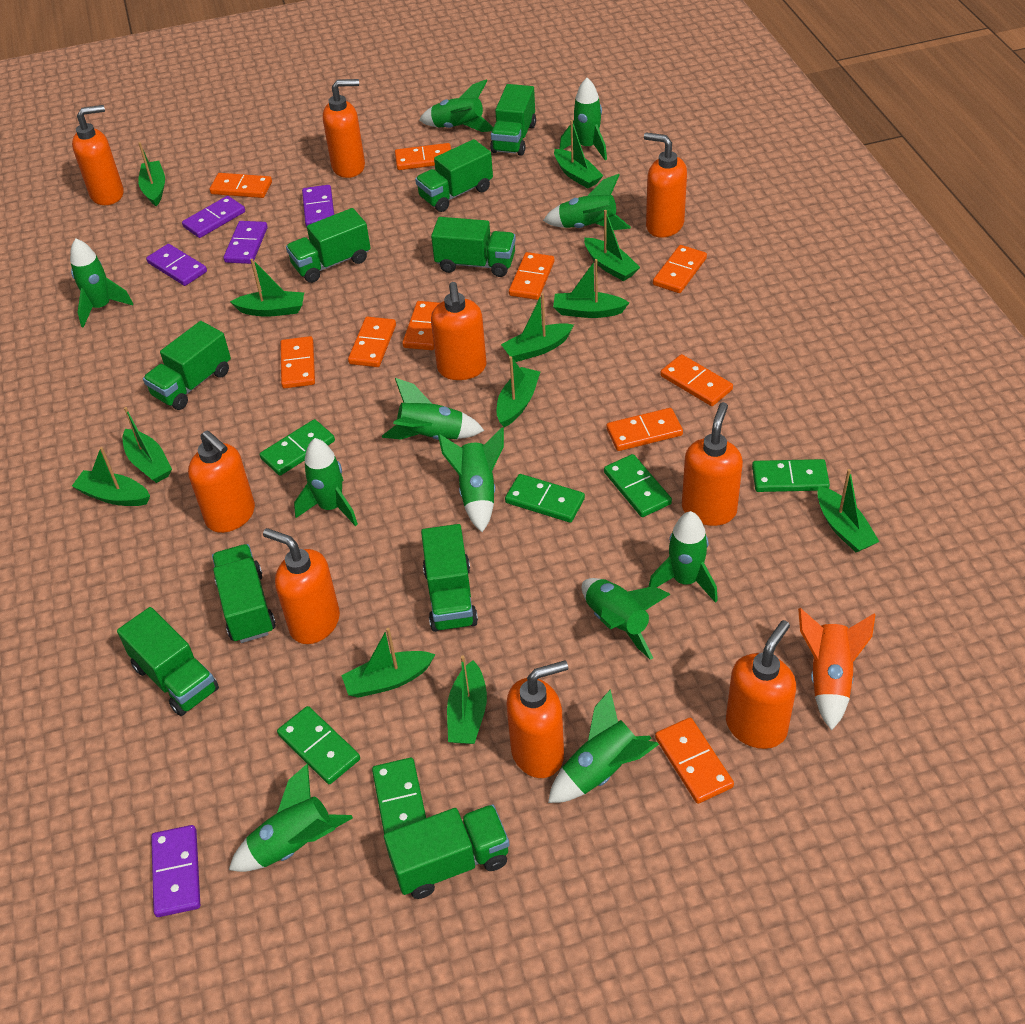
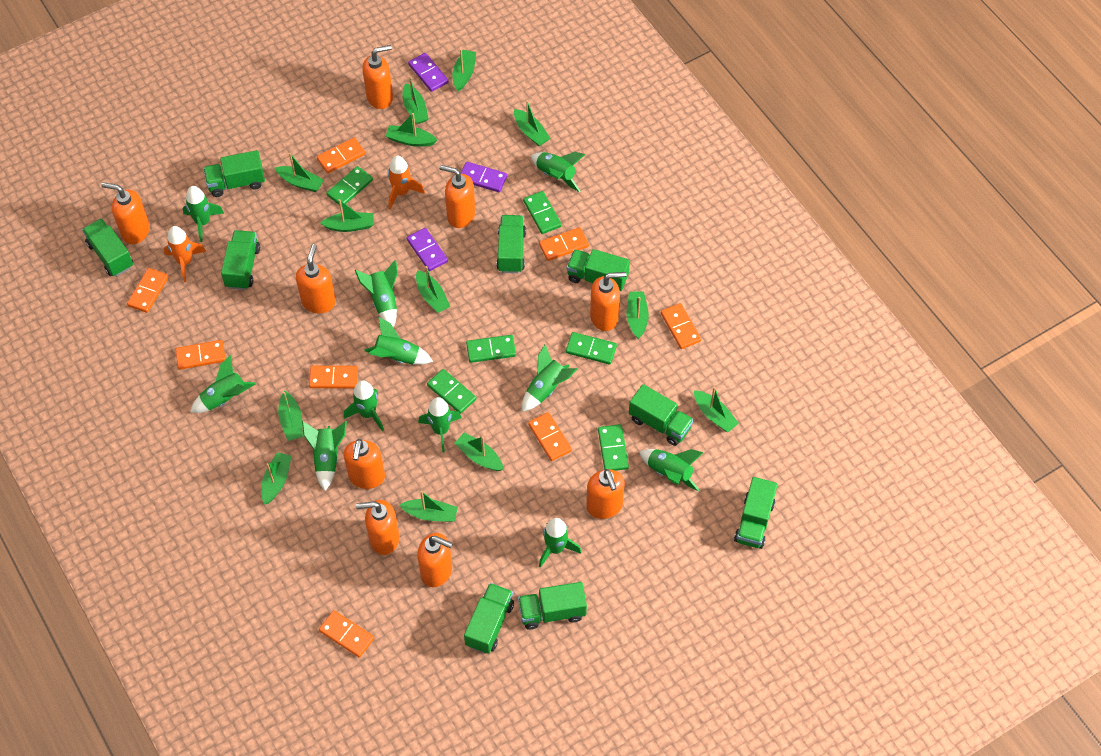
green boat: 12 -> 13
orange domino: 10 -> 8
orange rocket: 1 -> 2
purple domino: 5 -> 3

